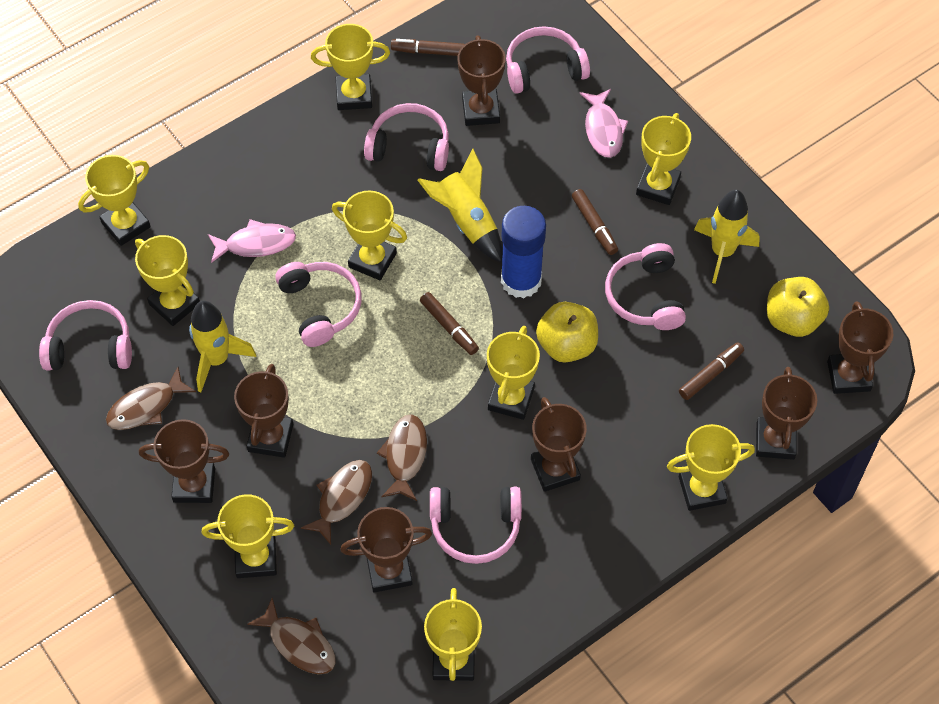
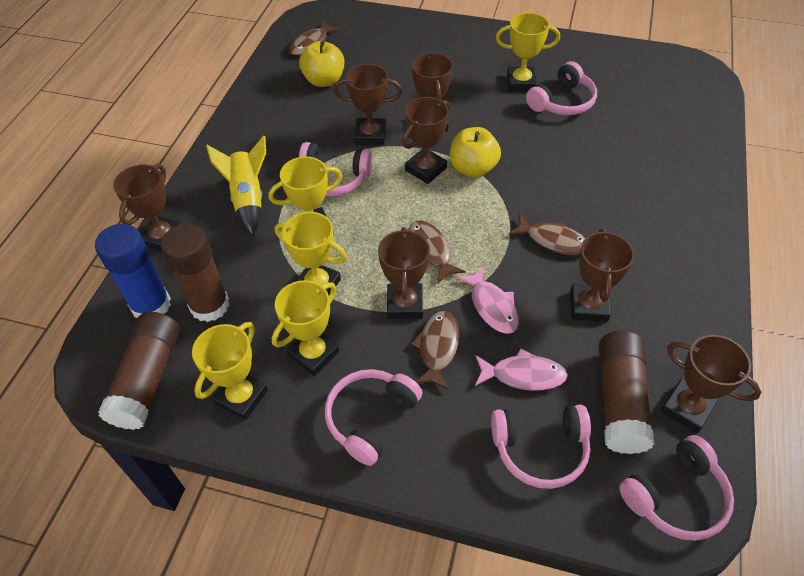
brown glue stick: 0 -> 3
brown marker: 4 -> 0
pink headphones: 6 -> 5
yellow rocket: 3 -> 1
yellow trophy: 9 -> 5

